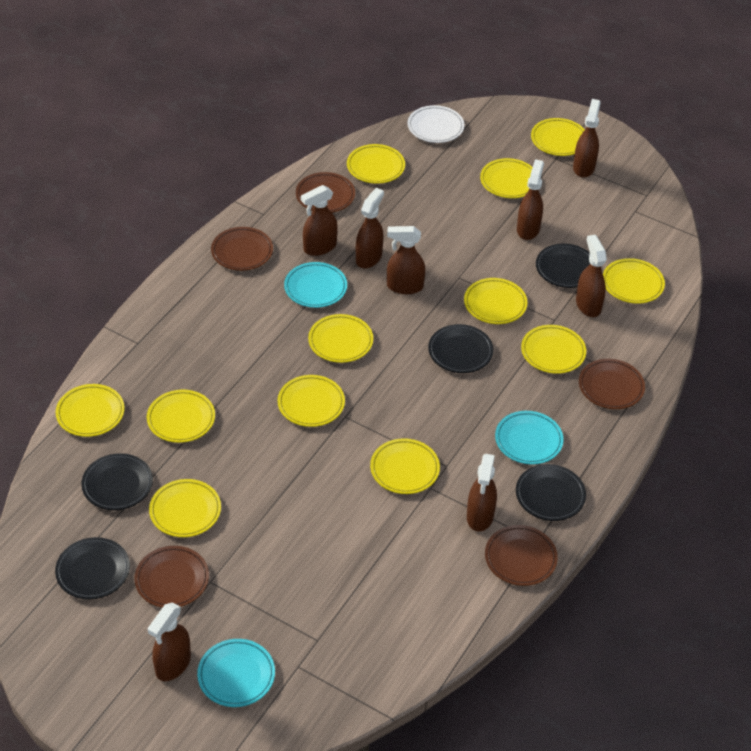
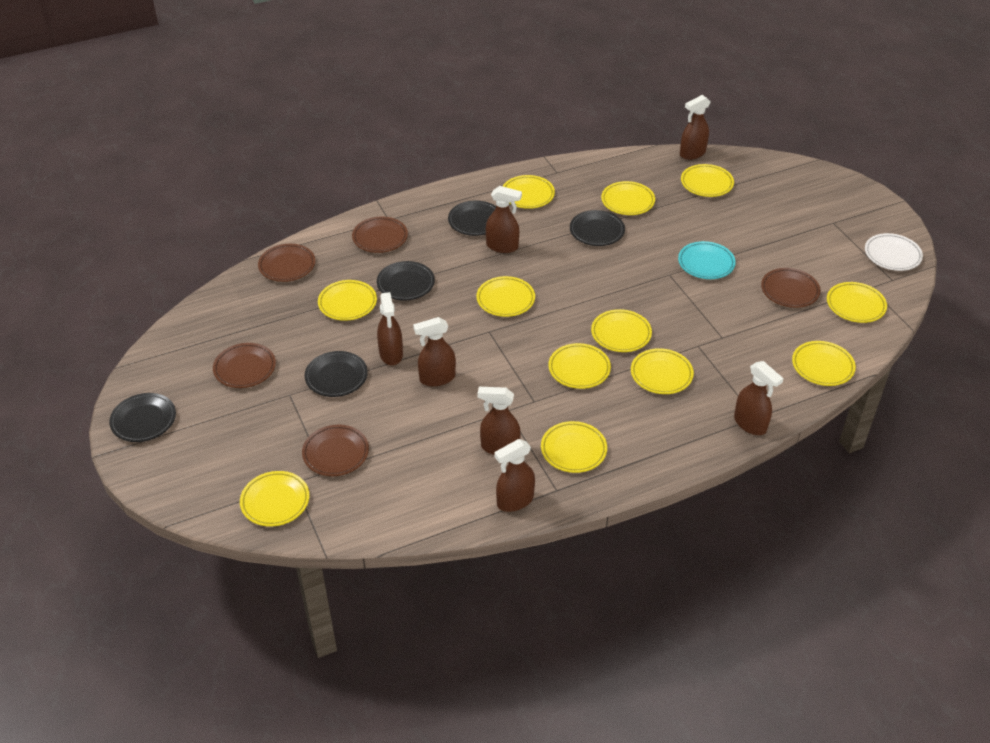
brown spray bottle: 8 -> 7
turquoise plate: 3 -> 1

